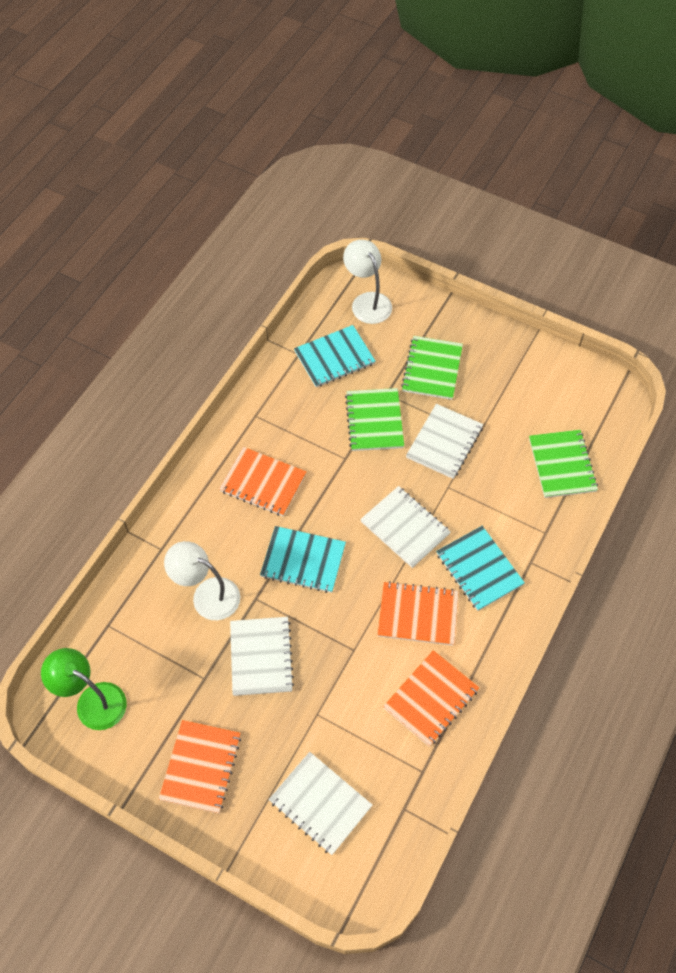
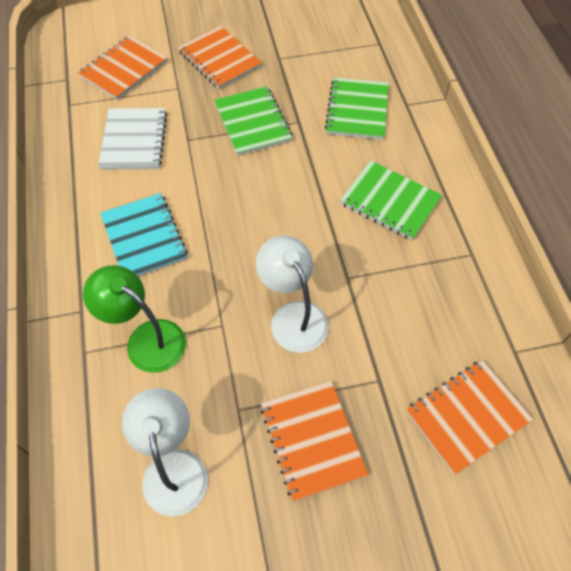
turquoise notebook: 3 -> 1
white notebook: 4 -> 1

